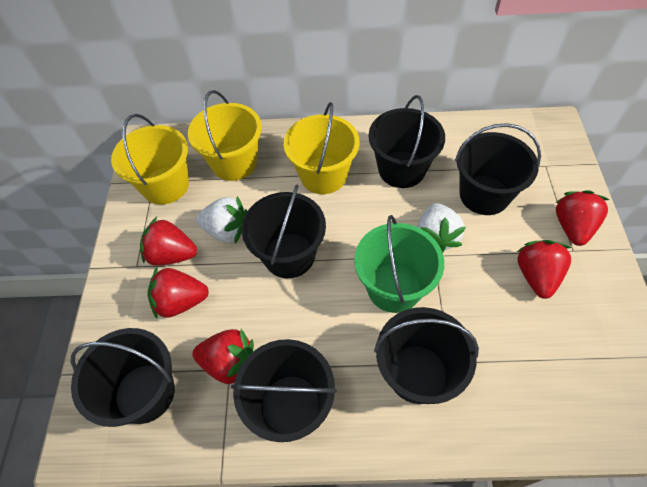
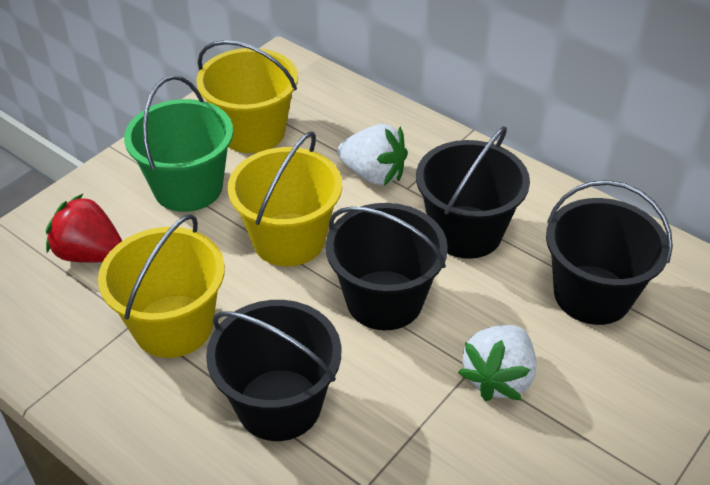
black bucket: 6 -> 4
red strawberry: 5 -> 1

